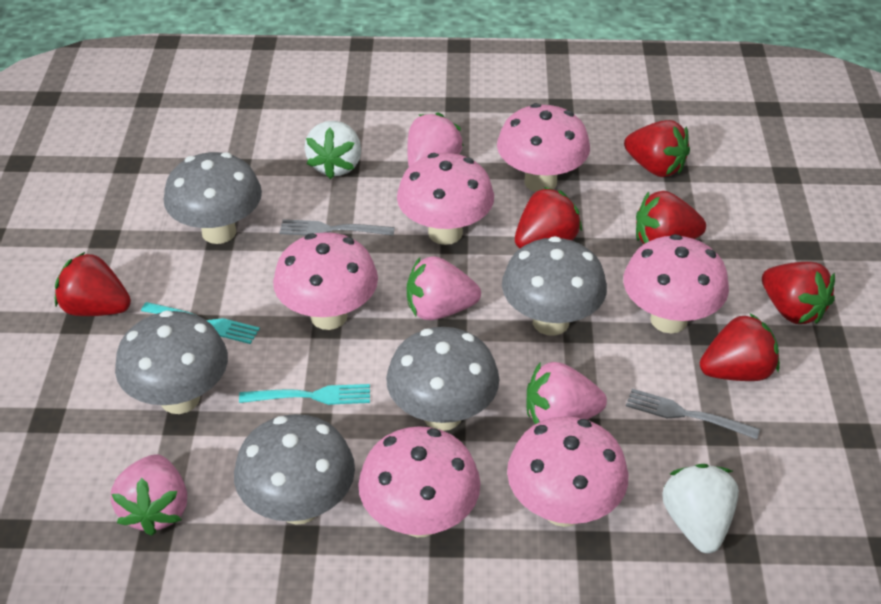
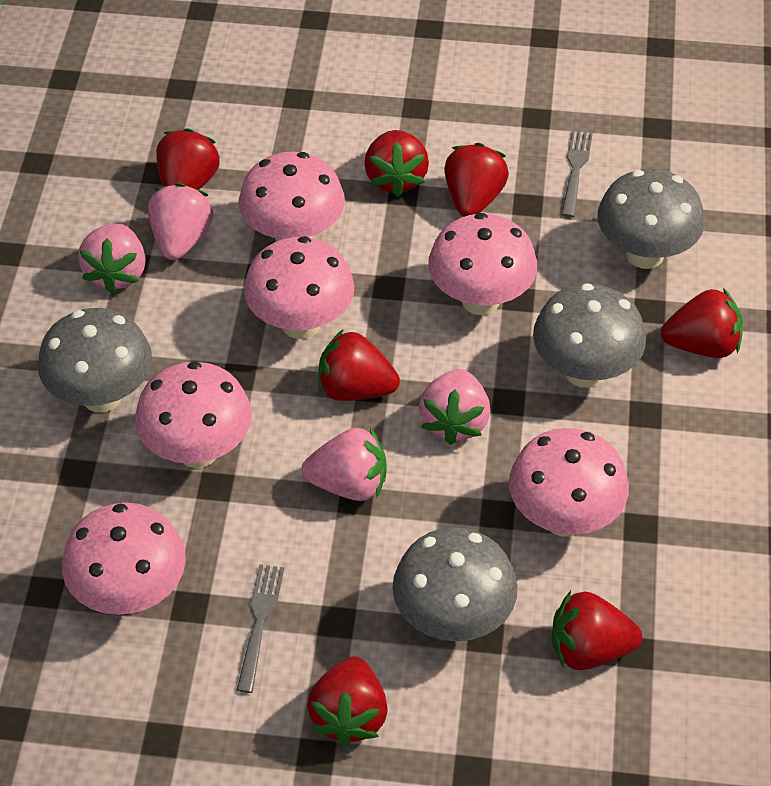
grey mushroom: 5 -> 4
red strawberry: 6 -> 7
turquoise fork: 2 -> 0
white strawberry: 2 -> 0

